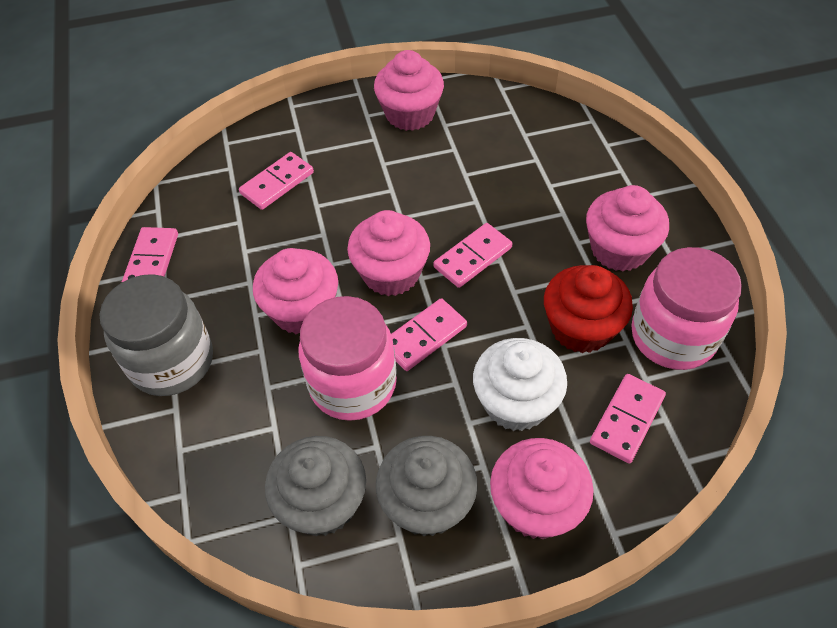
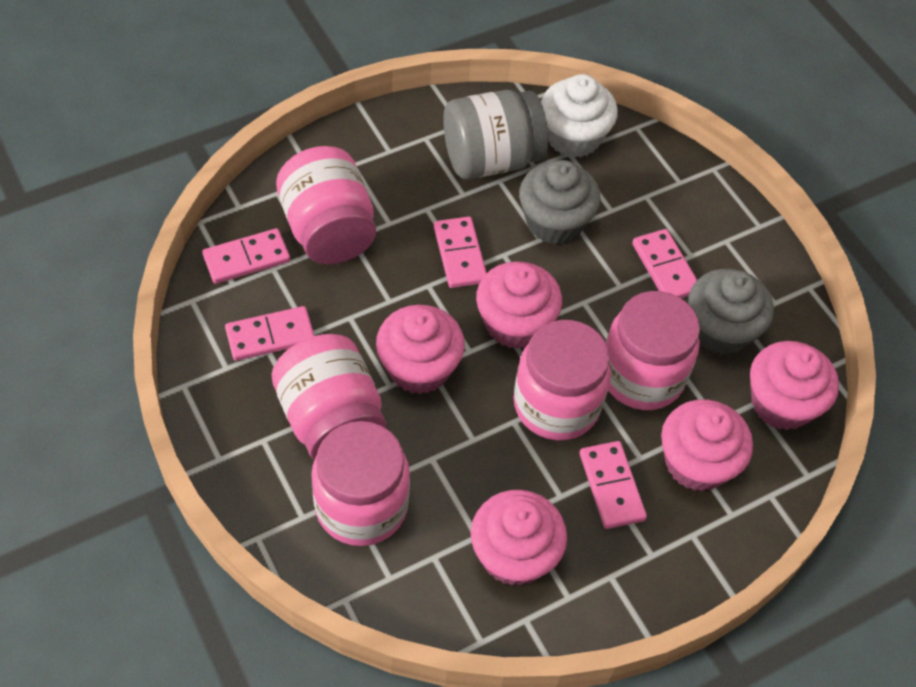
pink jar: 2 -> 5
red cupcake: 1 -> 0

